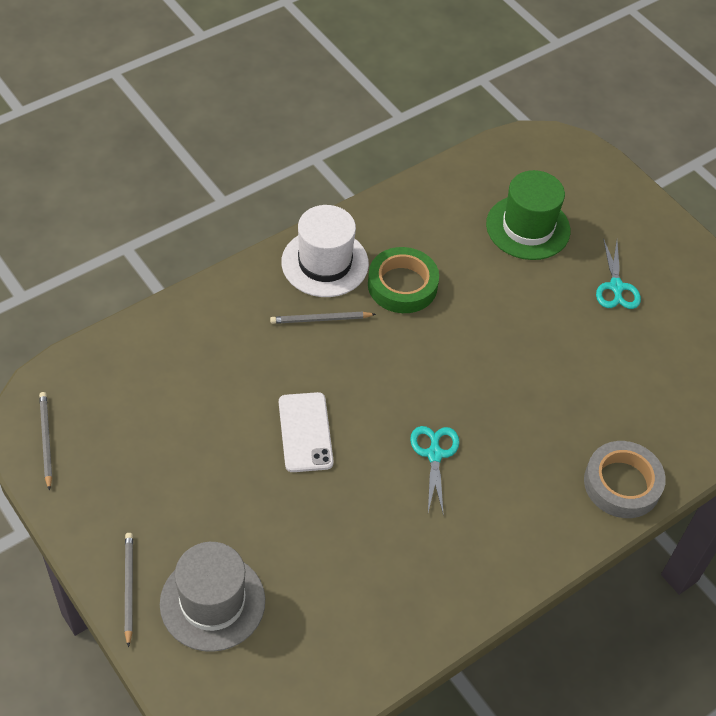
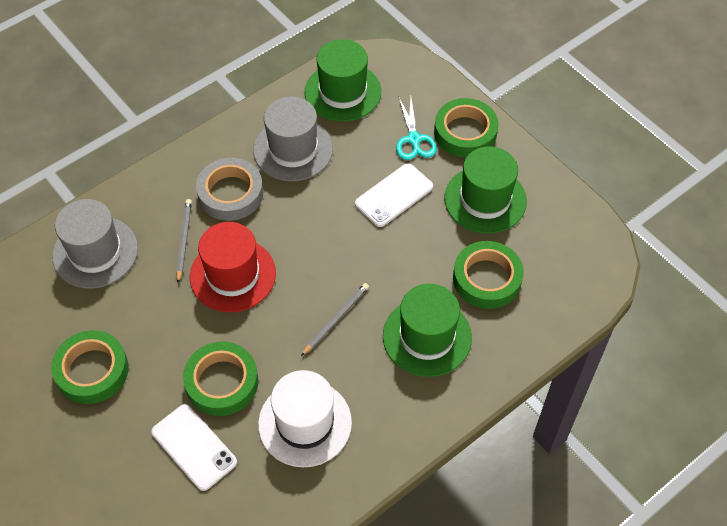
green hat: 1 -> 3
green tape: 1 -> 4
grey hat: 1 -> 2
grey pencil: 3 -> 2
red hat: 0 -> 1
turquoise scissors: 2 -> 1
white phone: 1 -> 2

